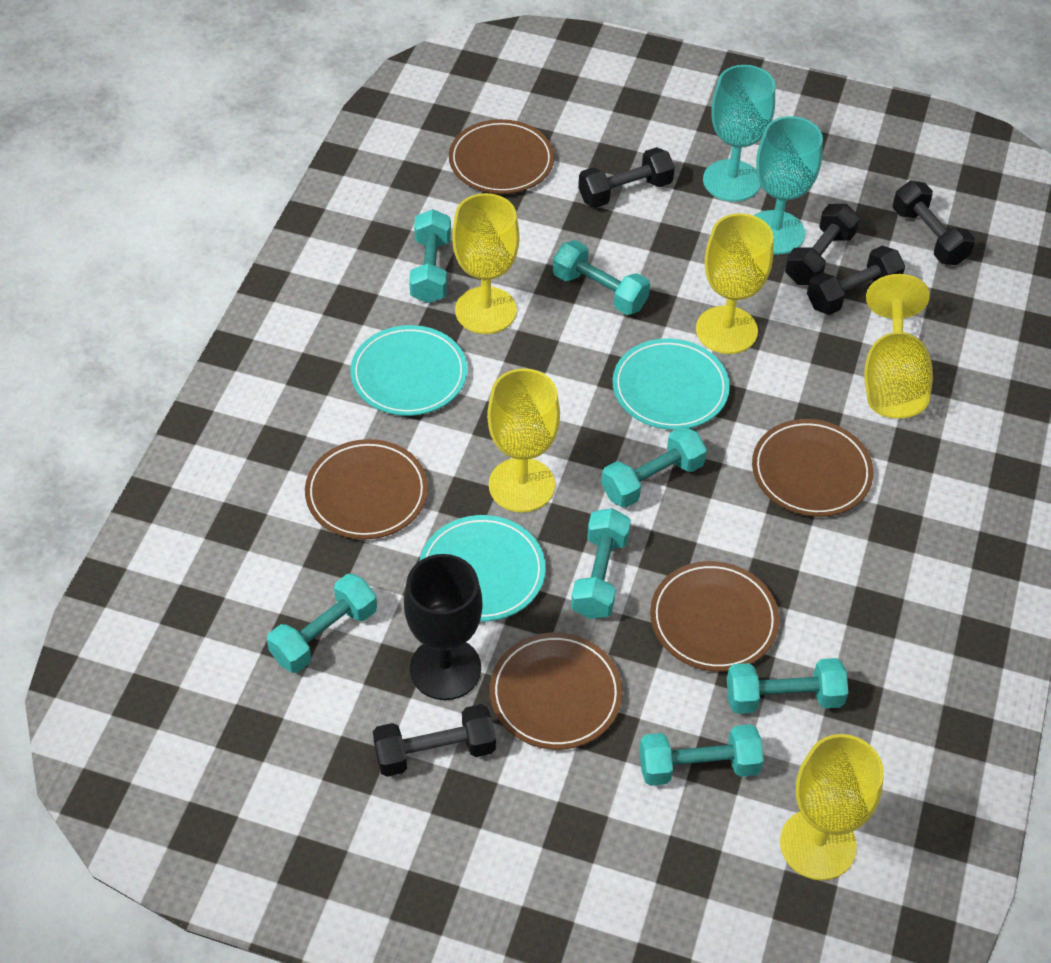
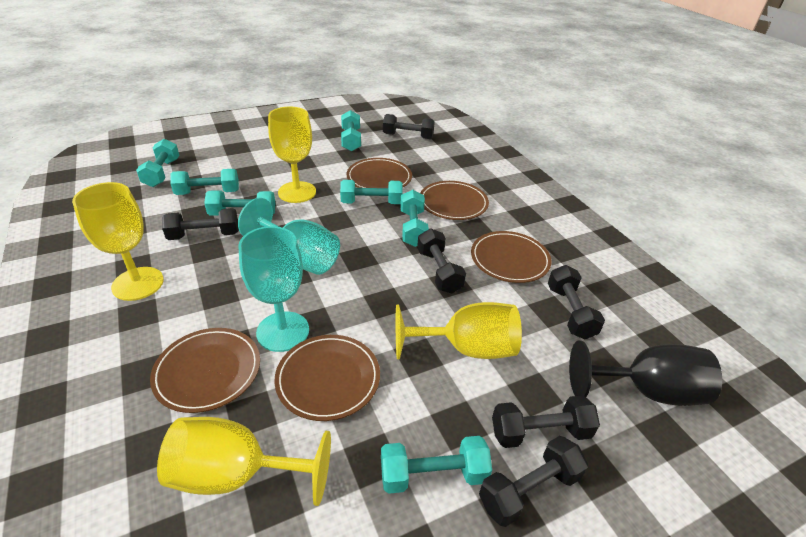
black dumbbell: 5 -> 6
turquoise plate: 3 -> 0
yellow goblet: 5 -> 4

